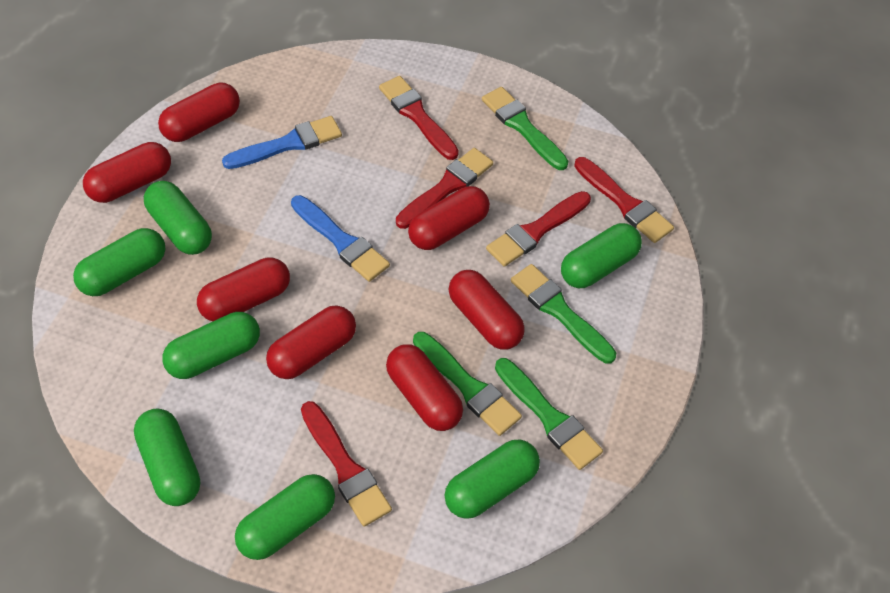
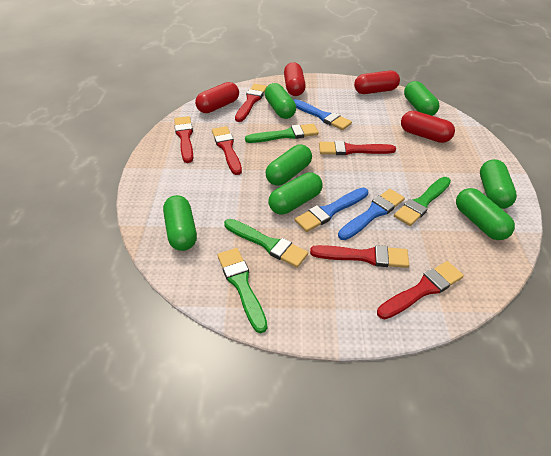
blue brush: 2 -> 3
red brush: 5 -> 6
red capsule: 7 -> 4

